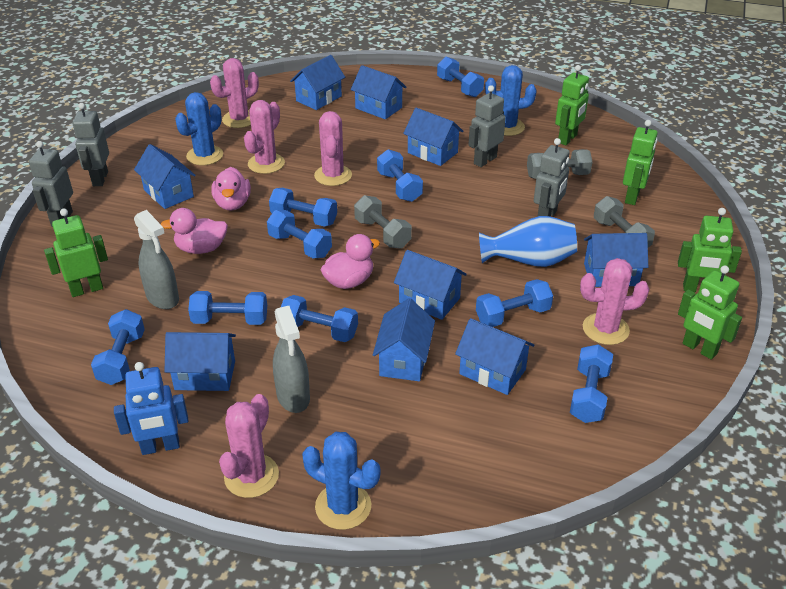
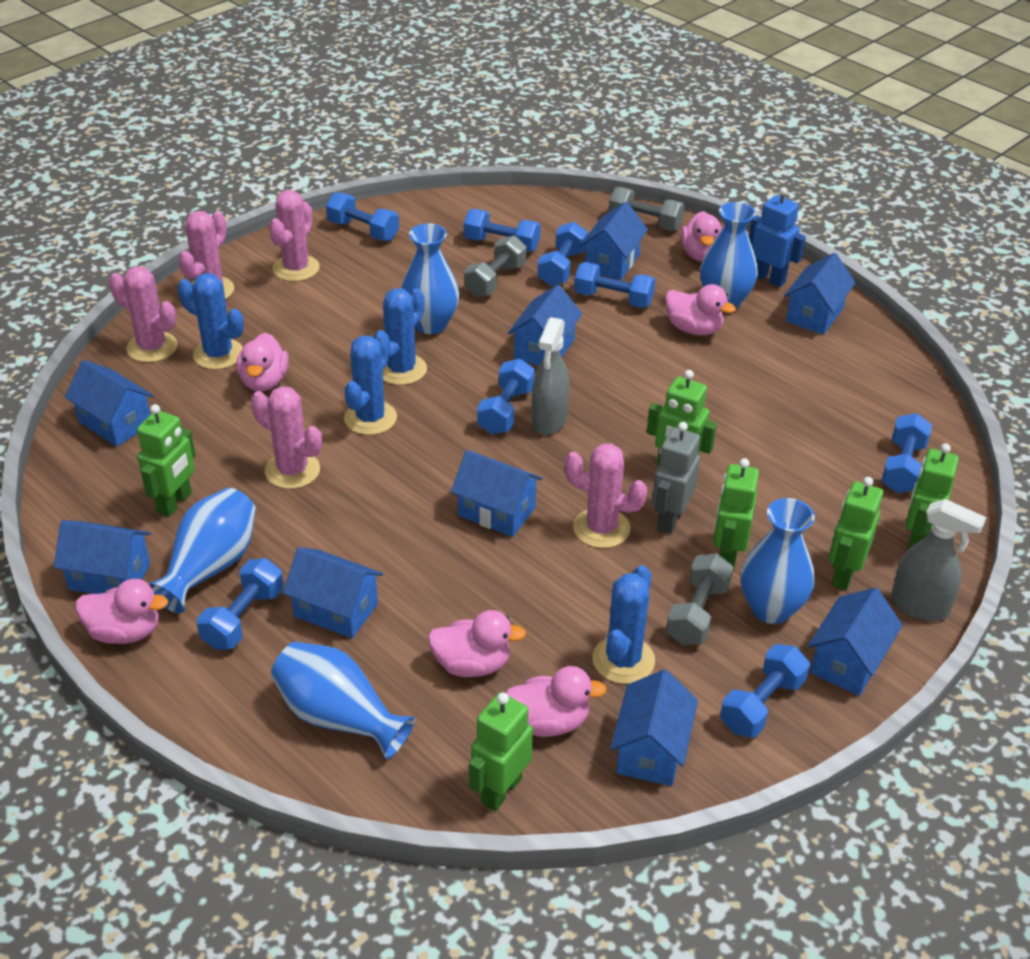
blue cactus: 3 -> 4
blue dumbbell: 9 -> 8
blue vase: 1 -> 5
green robot: 5 -> 6
grey robot: 4 -> 1
pink duck: 3 -> 6

